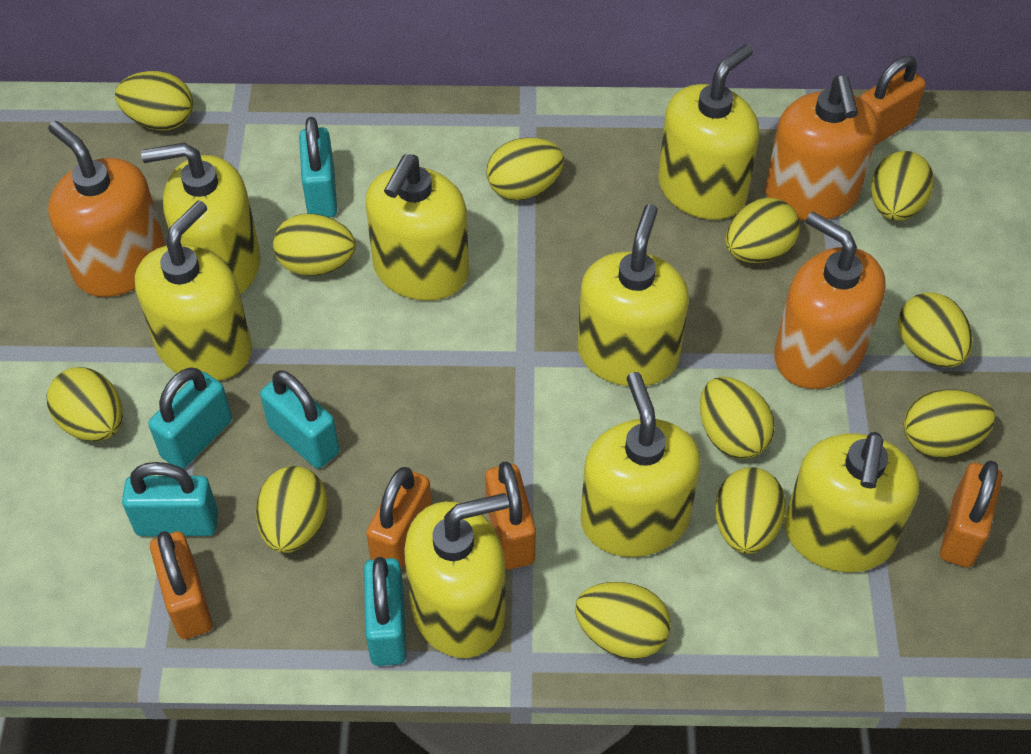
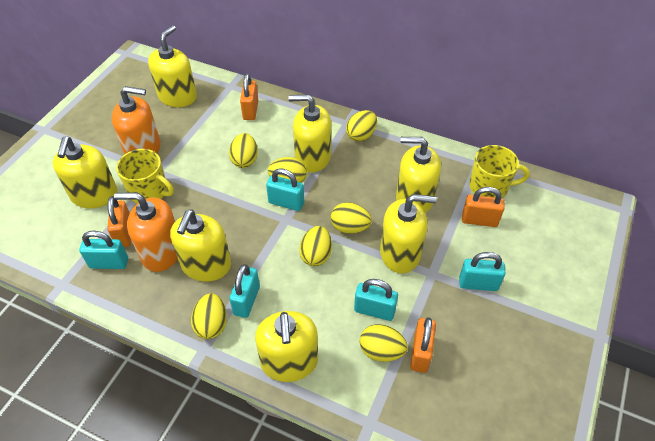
orange padlock: 5 -> 4
orange soap dispenser: 3 -> 2
yellow egg: 12 -> 7
yellow mug: 0 -> 2
yellow soap dispenser: 8 -> 7

